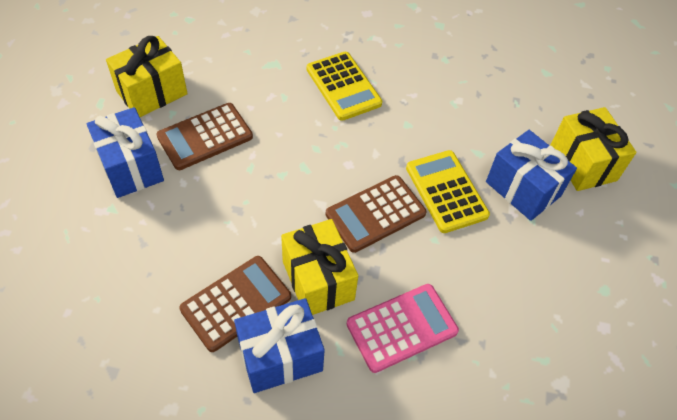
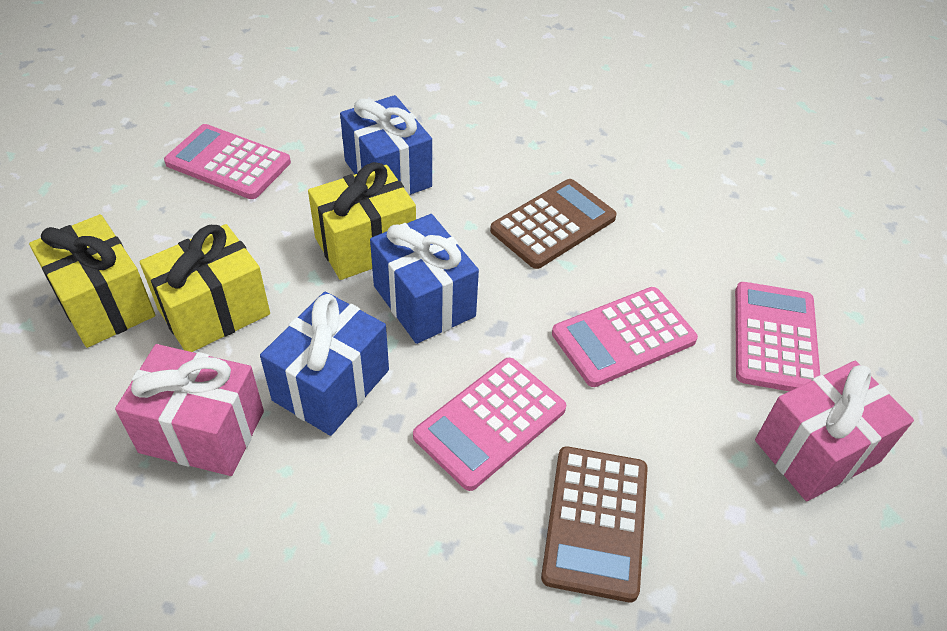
brown calculator: 3 -> 2
pink calculator: 1 -> 4
pink gift: 0 -> 2
yellow calculator: 2 -> 0

